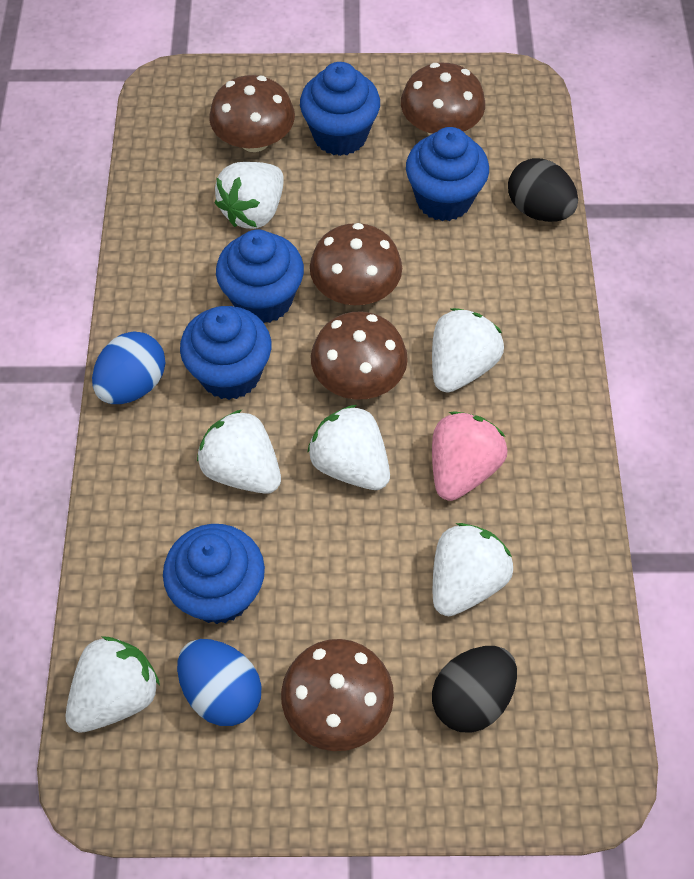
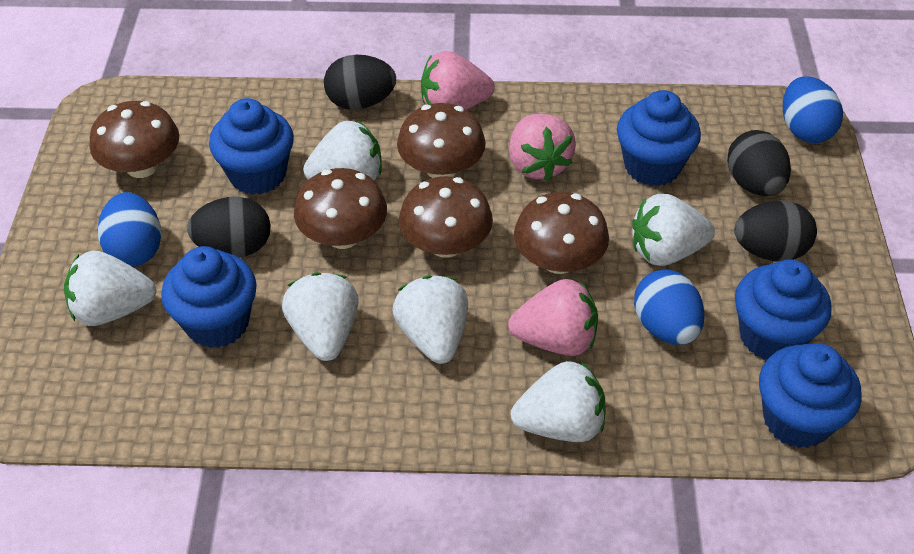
black egg: 2 -> 4
blue egg: 2 -> 3
pink strawberry: 1 -> 3

